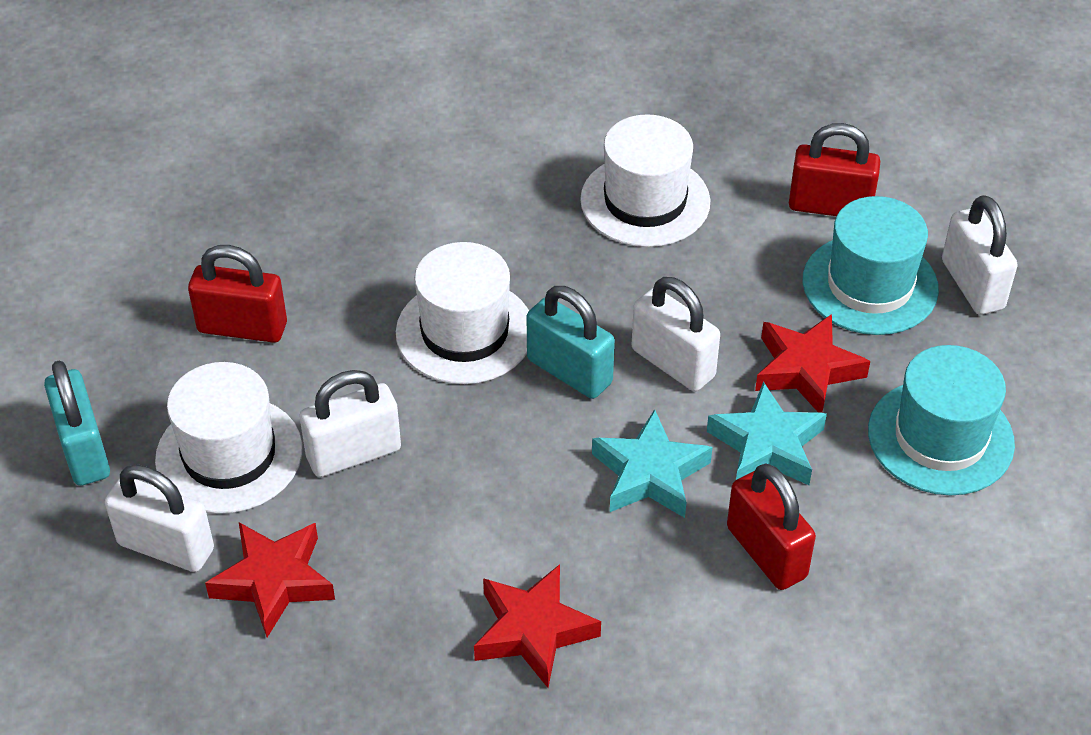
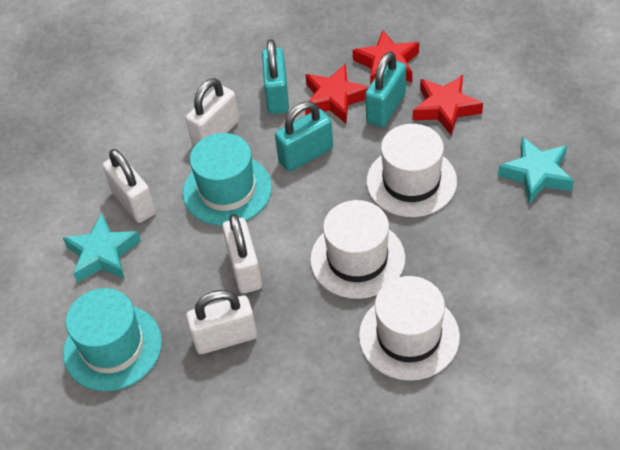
red padlock: 3 -> 0
turquoise padlock: 2 -> 3

